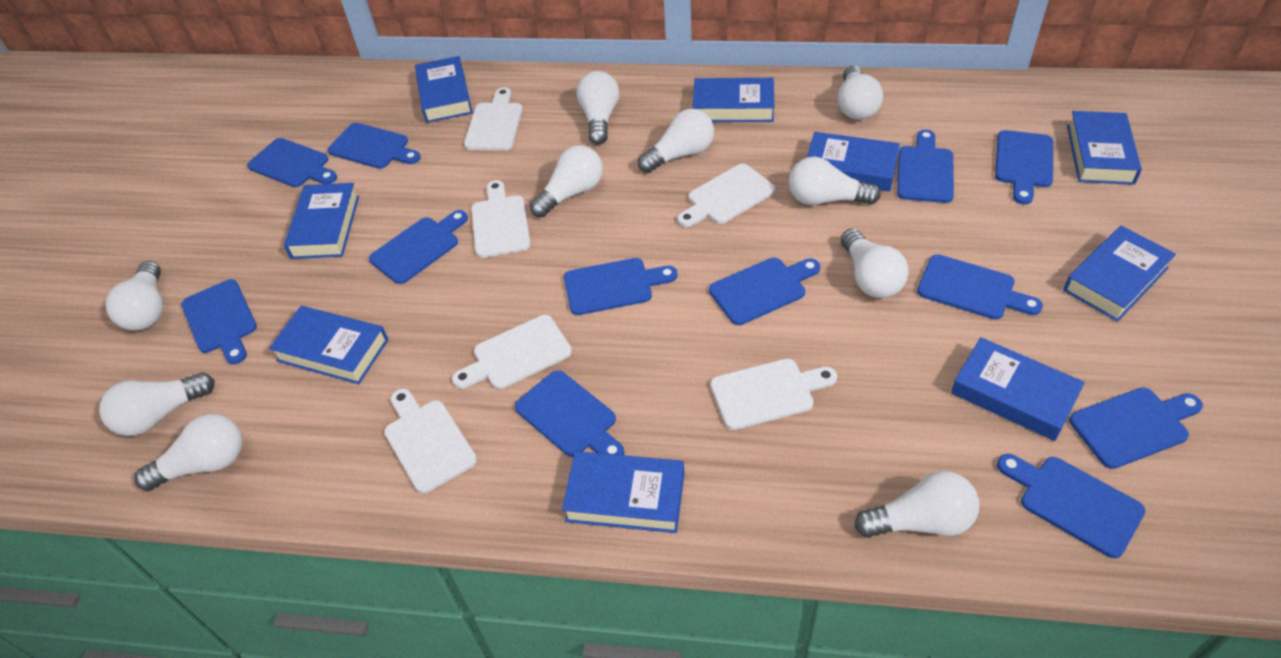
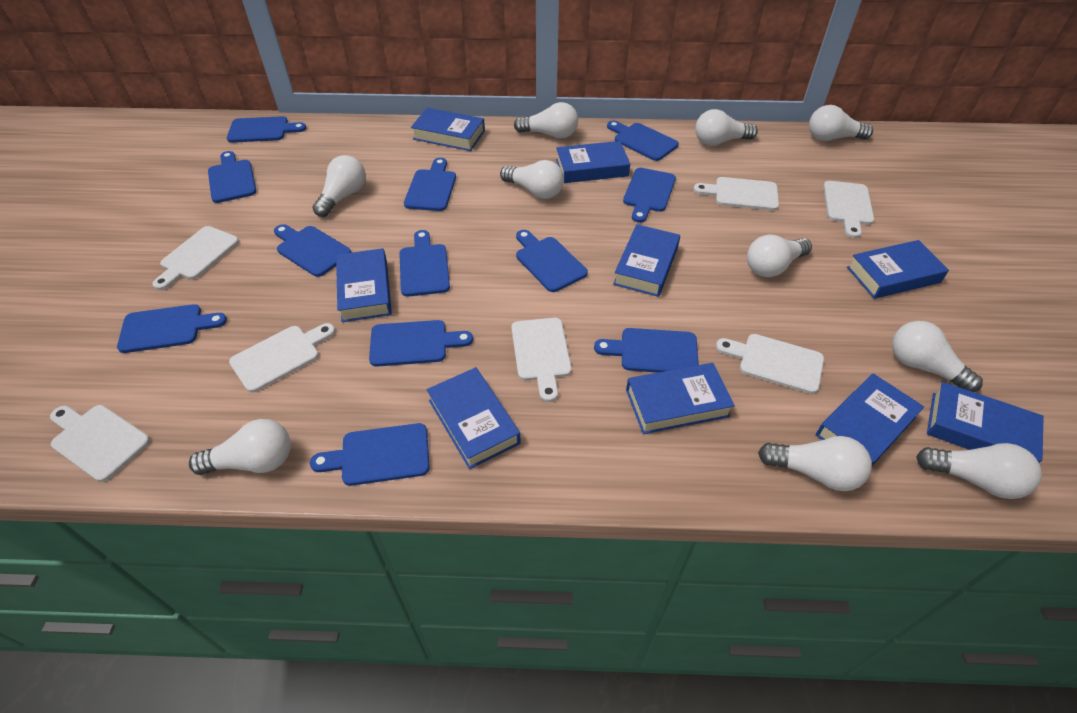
white cutting board: 6 -> 7

